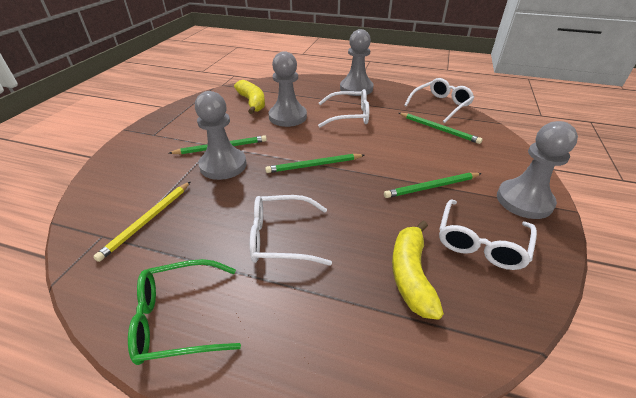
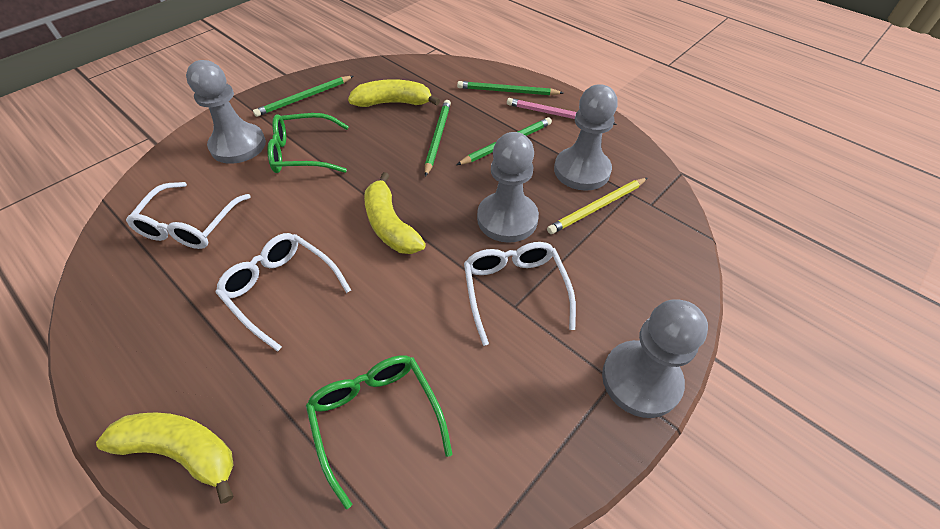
green glasses: 1 -> 2
pink pencil: 0 -> 1
white glasses: 4 -> 3
yellow banana: 2 -> 3

